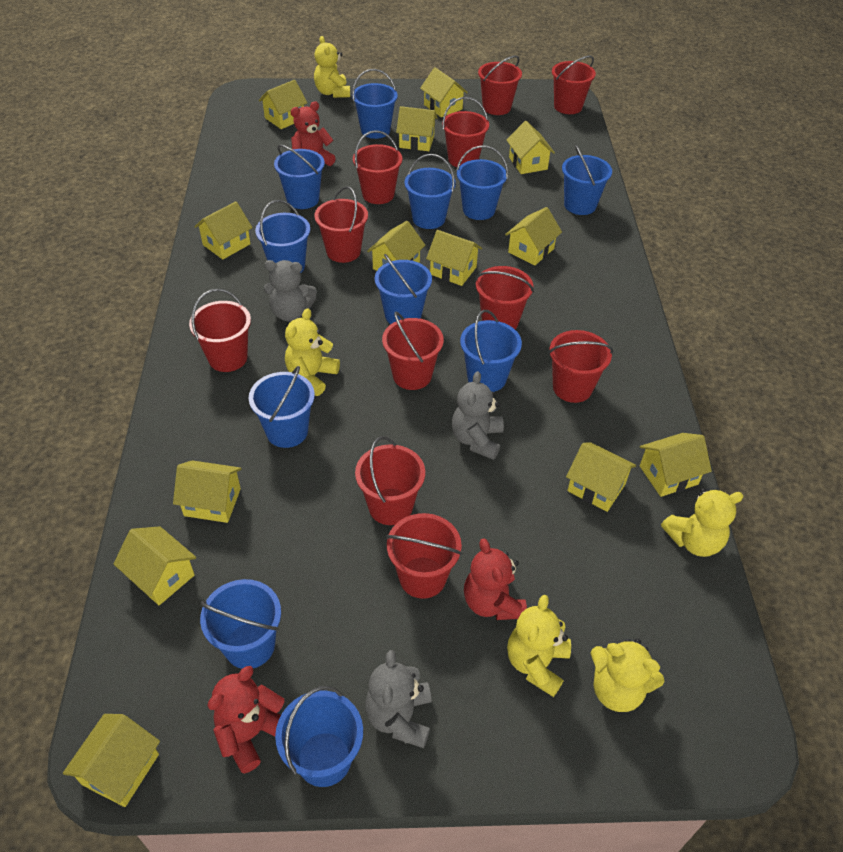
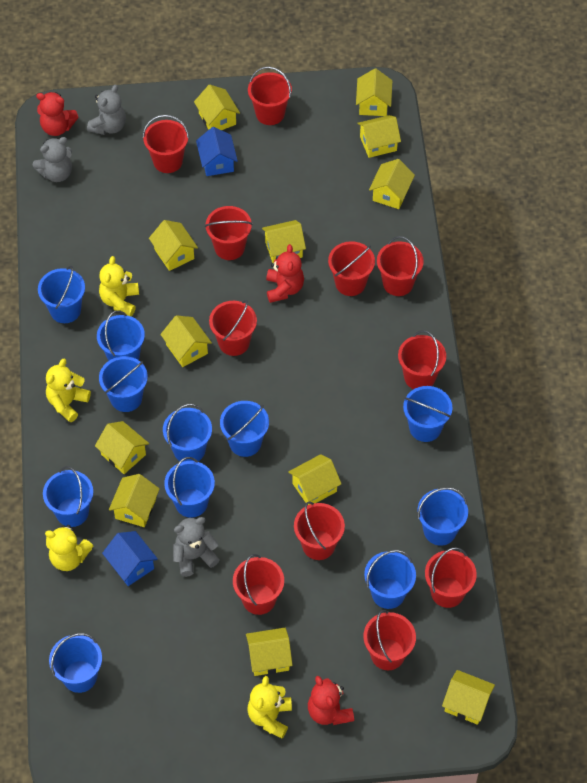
blue house: 0 -> 2
yellow house: 13 -> 12
yellow teddy bear: 5 -> 4

